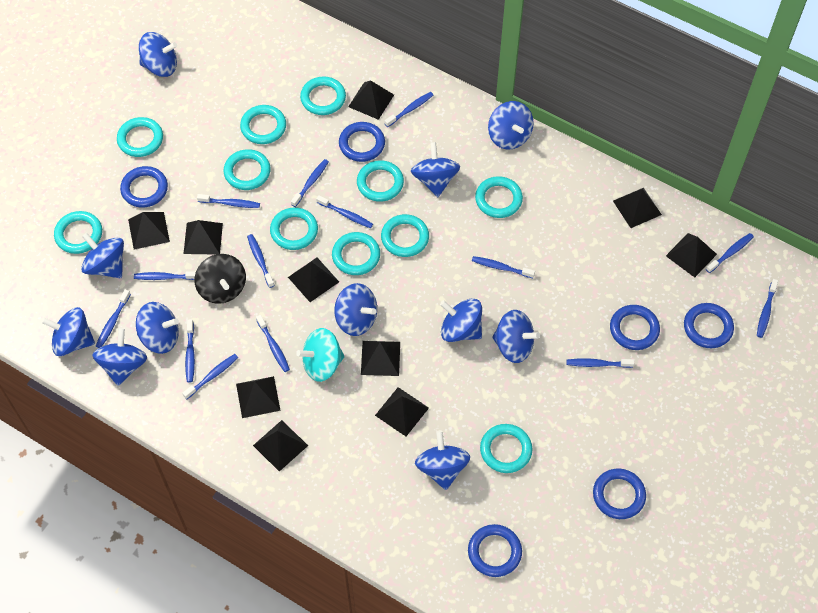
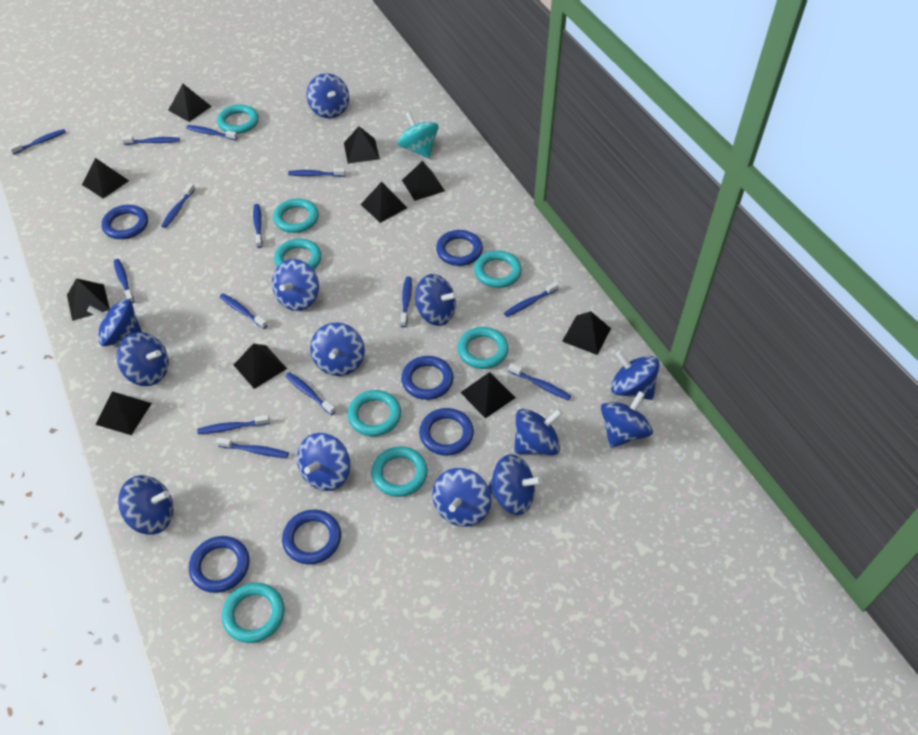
black spinning top: 1 -> 0
blue spinning top: 11 -> 13
turquoise ring: 11 -> 8

